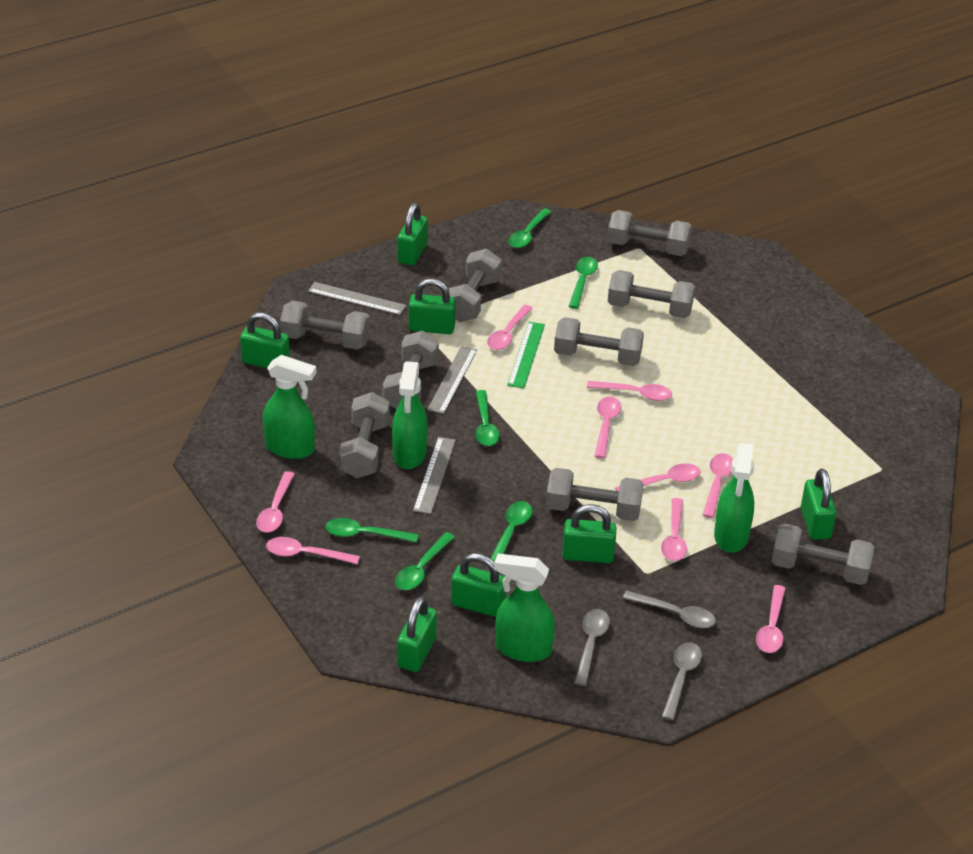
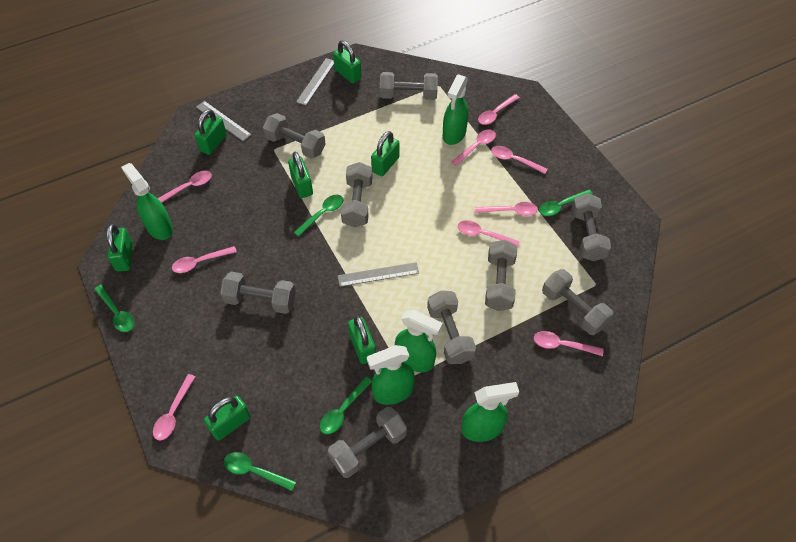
green ruler: 1 -> 0
green spoon: 6 -> 5
green spray bottle: 4 -> 5
grey spoon: 3 -> 0

